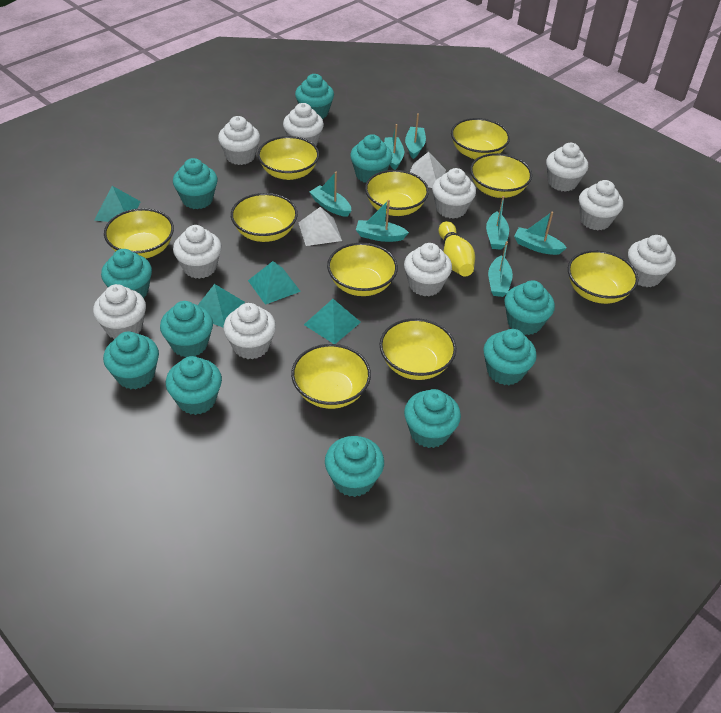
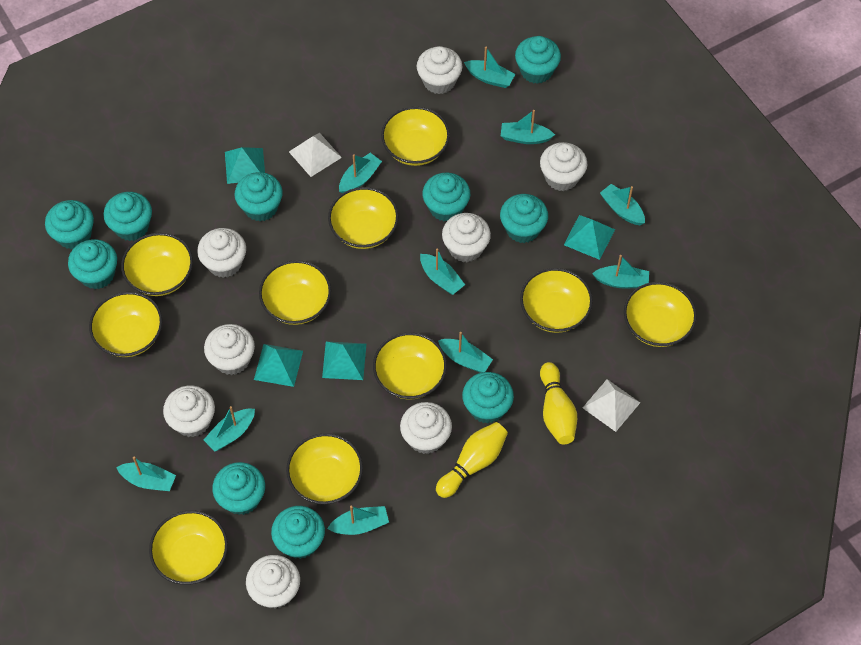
turquoise boat: 7 -> 10
turquoise cupcake: 11 -> 10
white cupcake: 10 -> 8
yellow bowling pin: 1 -> 2

